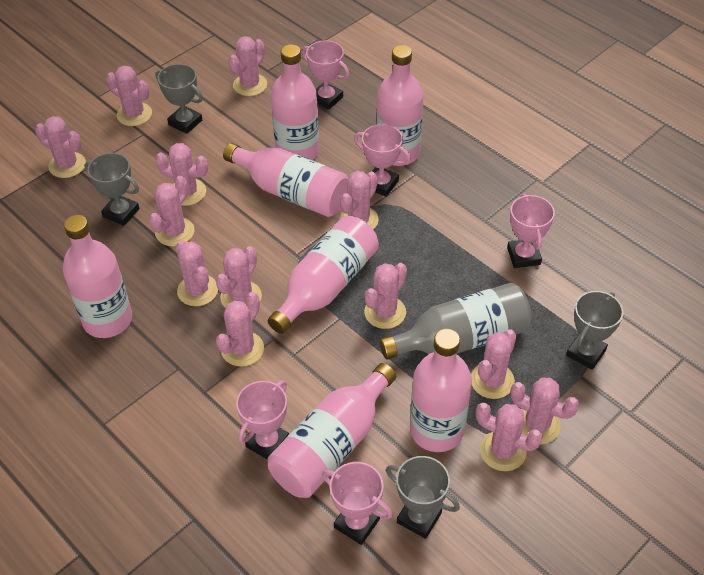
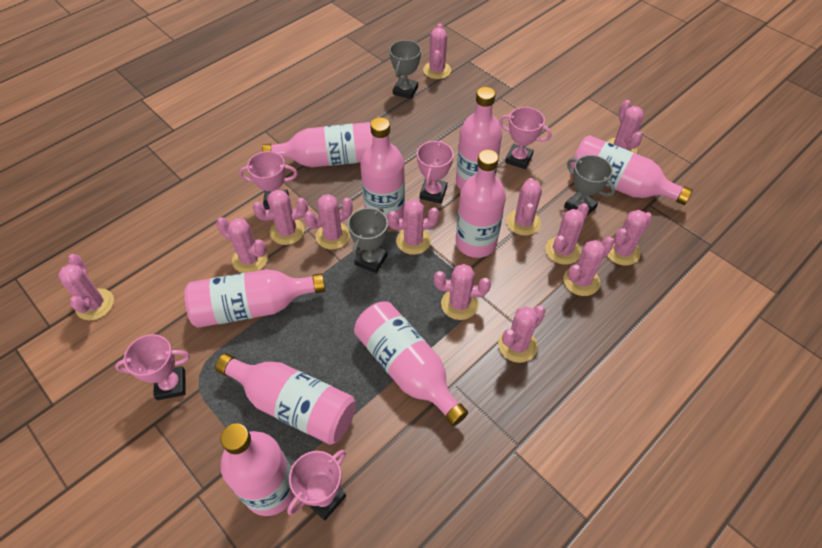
grey bottle: 1 -> 0
grey trophy: 4 -> 3
pink bottle: 7 -> 9

